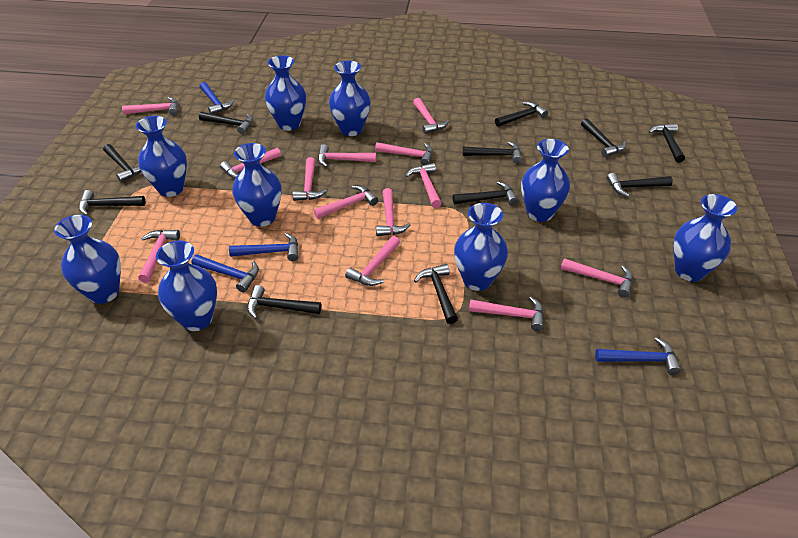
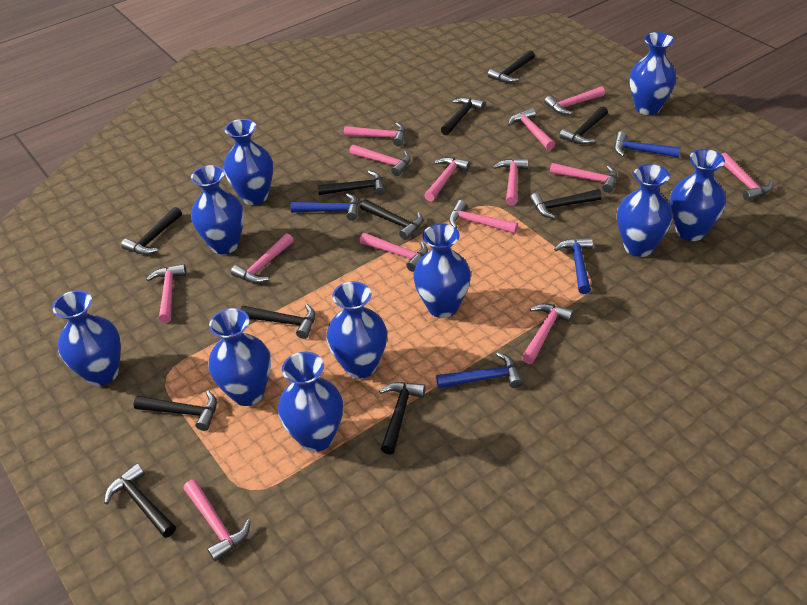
blue vase: 9 -> 10
pink hammer: 13 -> 14

